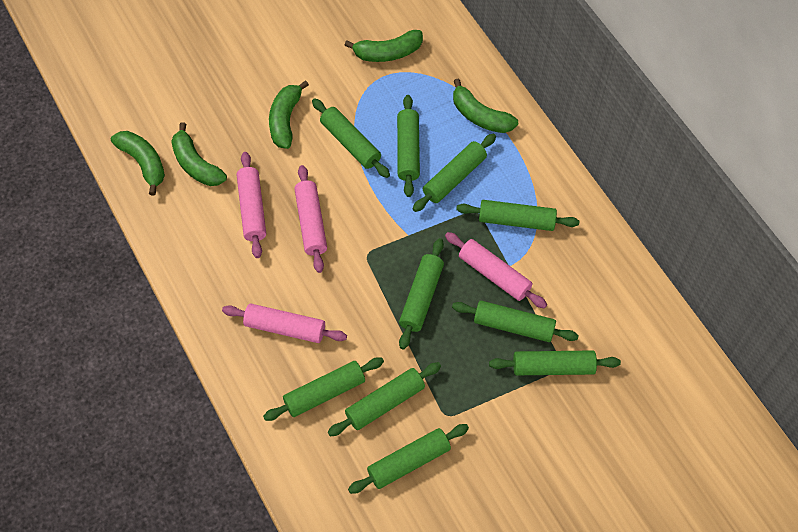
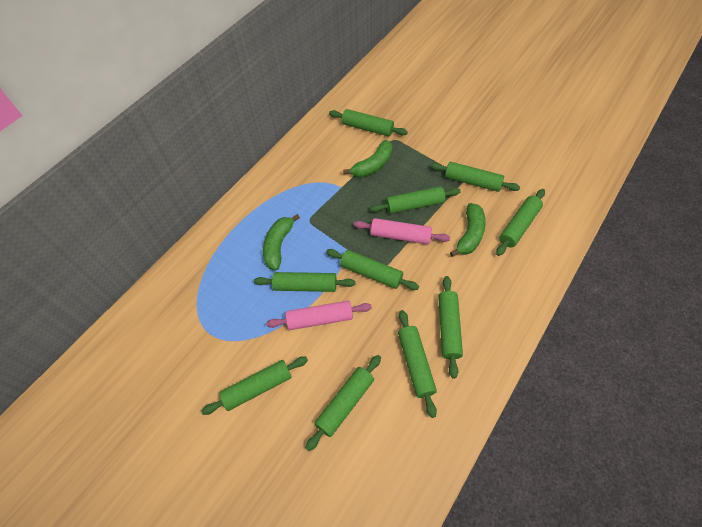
green banana: 5 -> 3
pink rolling pin: 4 -> 2

